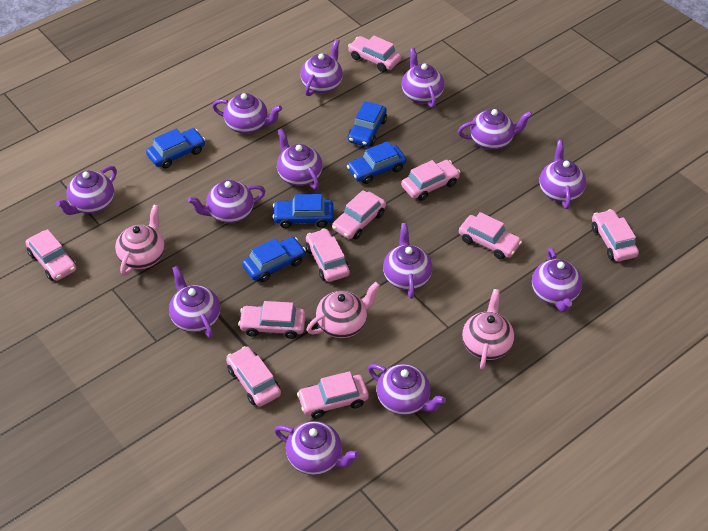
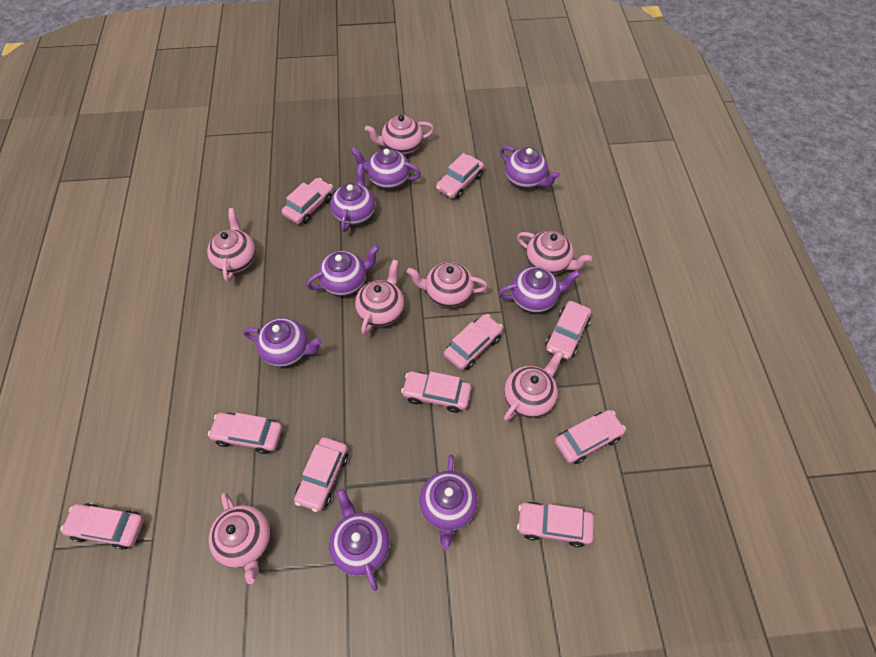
blue car: 5 -> 0
pink teapot: 3 -> 7
purple teapot: 13 -> 8

